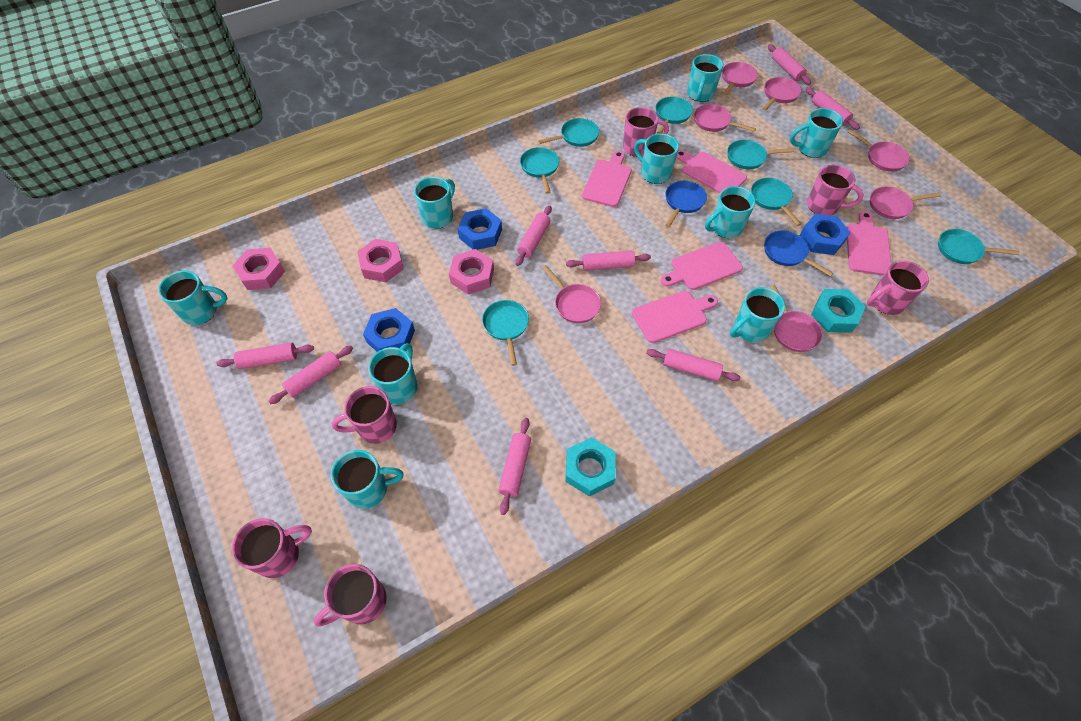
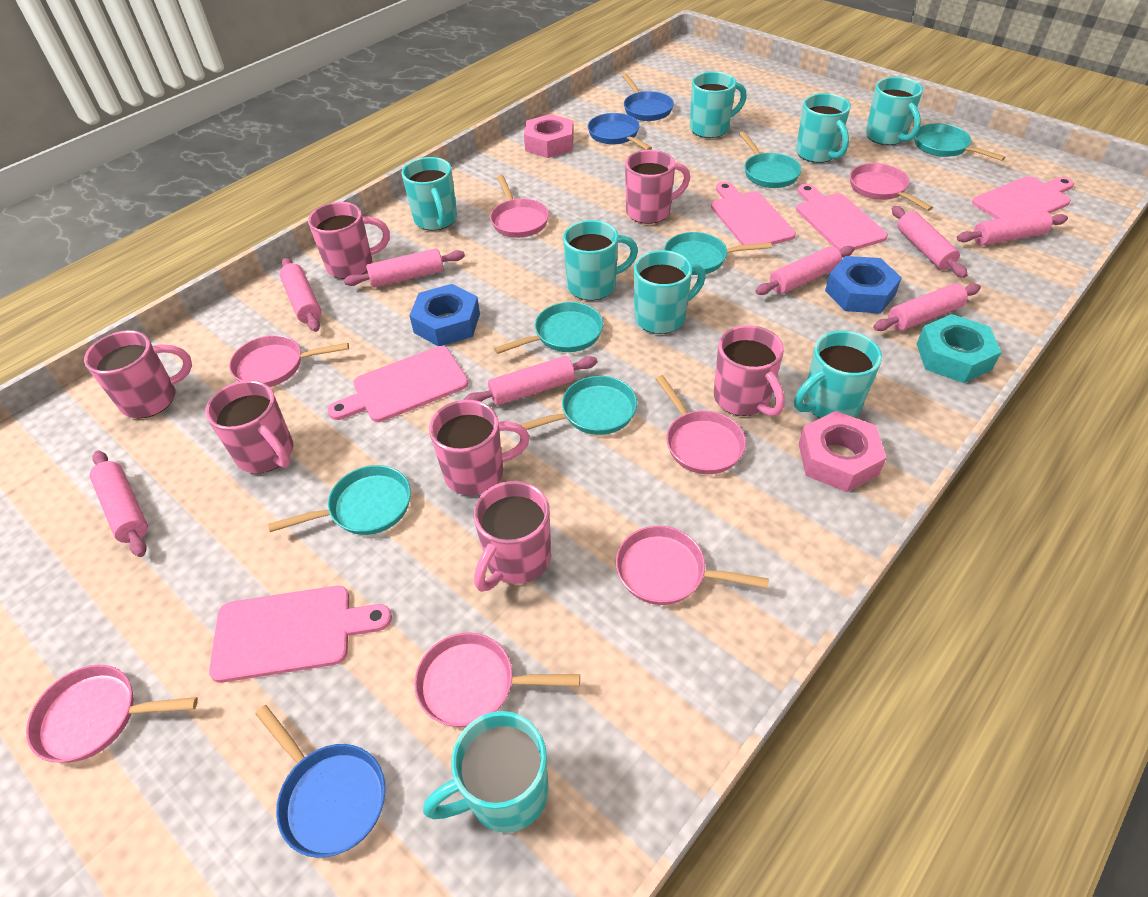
blue nut: 3 -> 2
blue pan: 2 -> 3
pink mug: 6 -> 7
pink nut: 3 -> 2
turquoise mug: 9 -> 8
turquoise nut: 2 -> 1
turquoise pan: 7 -> 6

